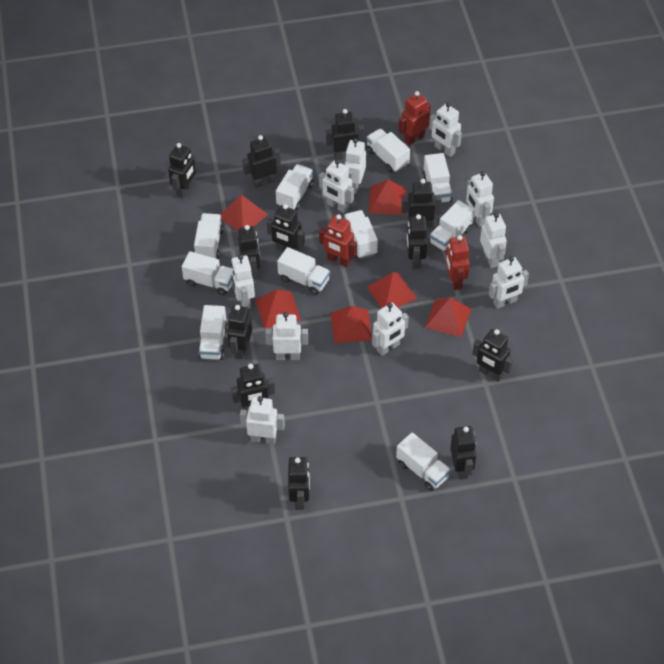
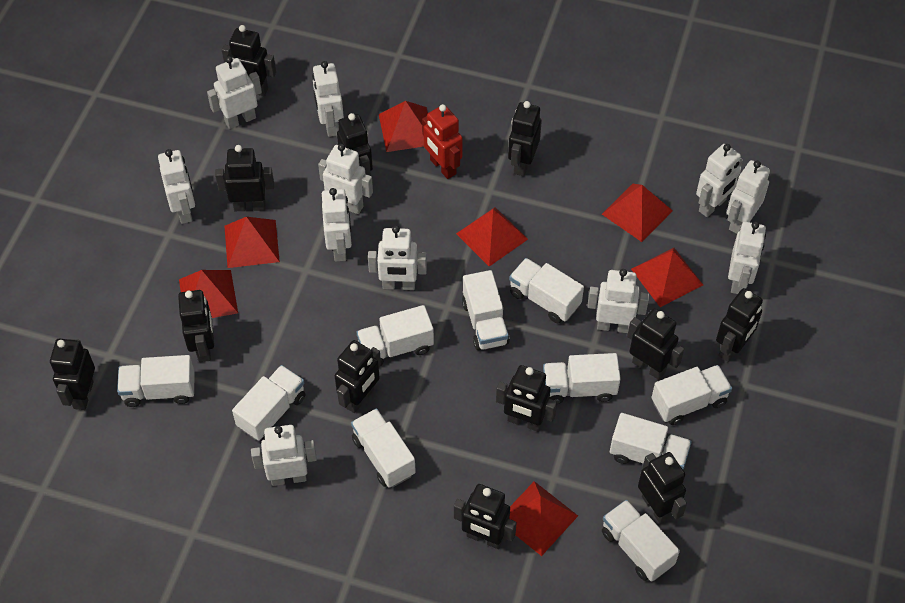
red pyramid: 6 -> 7
red robot: 3 -> 1
white robot: 10 -> 11

